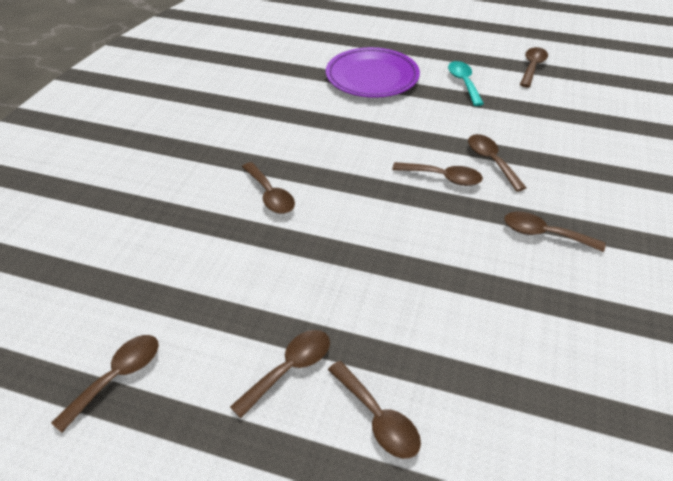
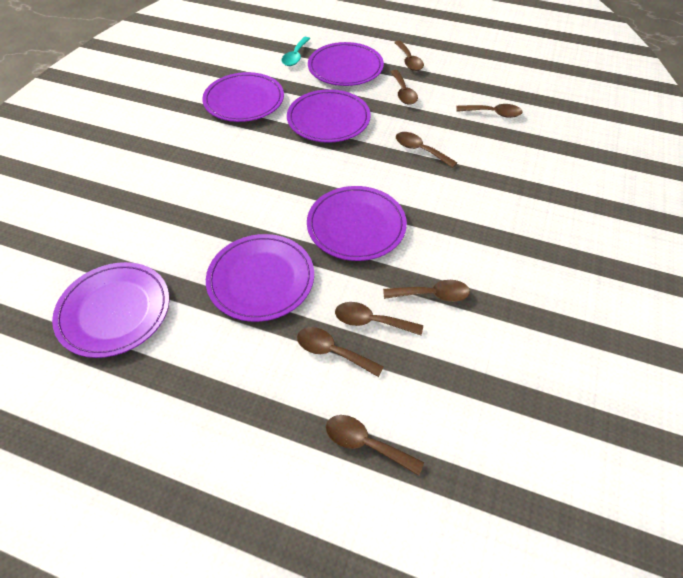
purple plate: 1 -> 6

